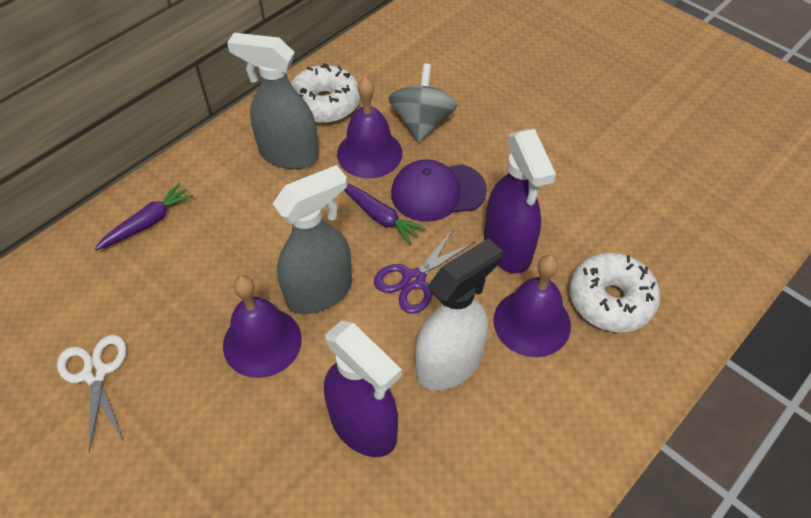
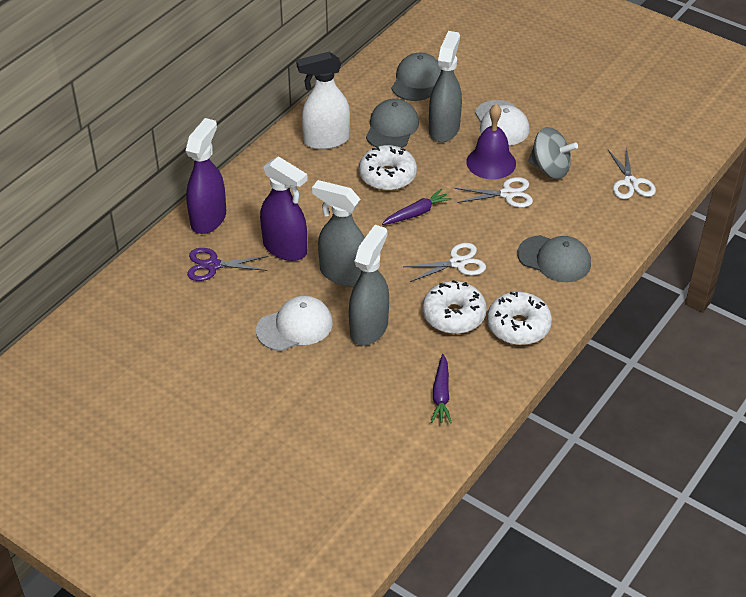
grey cap: 0 -> 3
grey spray bottle: 2 -> 3
purple bell: 3 -> 1
purple cap: 1 -> 0
white cap: 0 -> 2
white donut: 2 -> 3
white scissors: 1 -> 3

